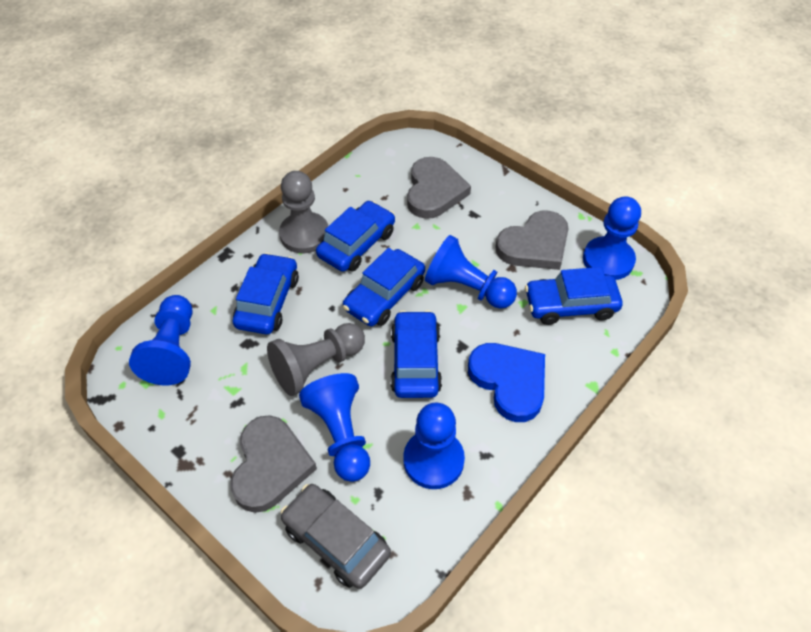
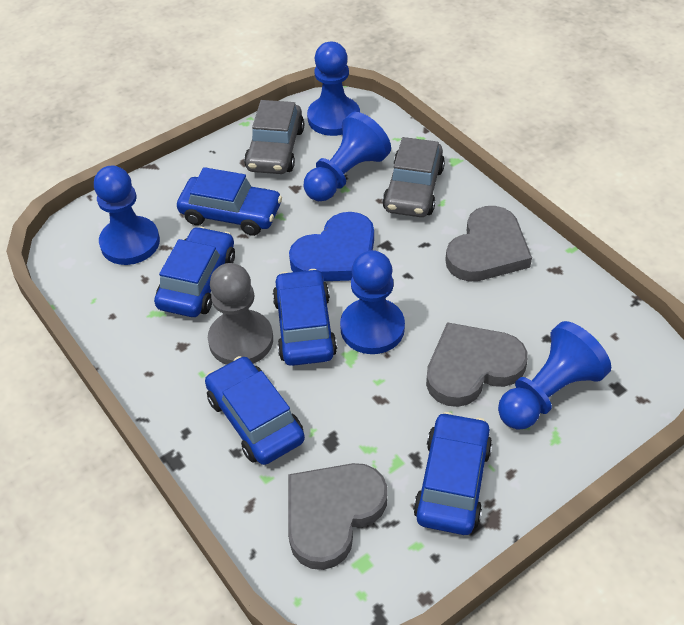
grey car: 1 -> 2
grey pawn: 2 -> 1

